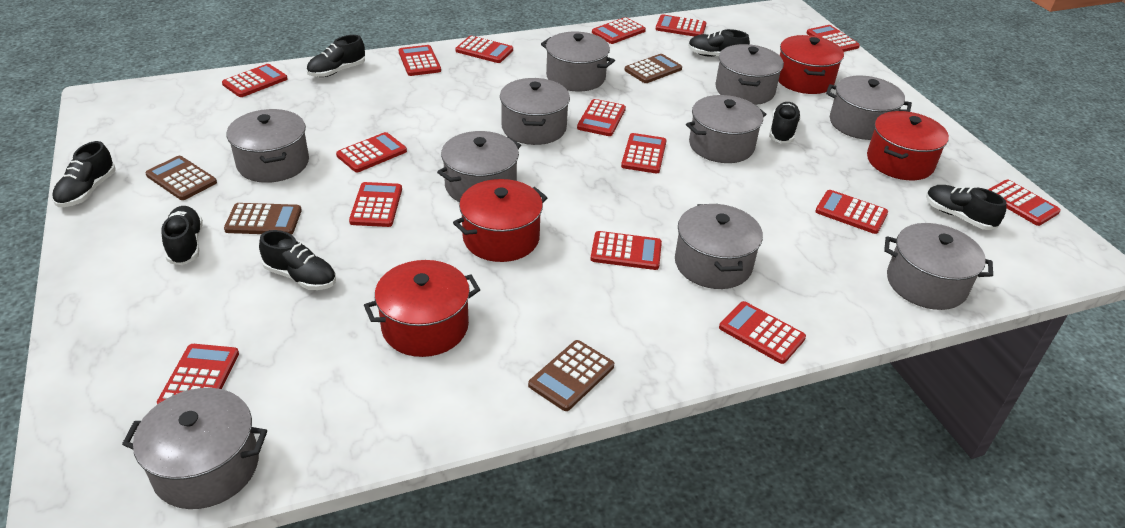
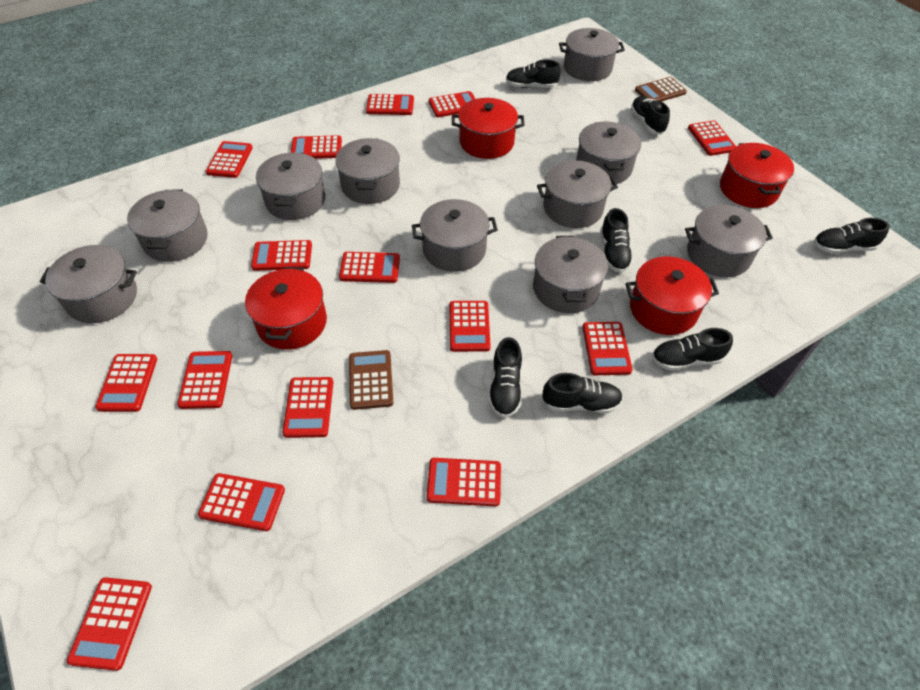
brown calculator: 4 -> 2

